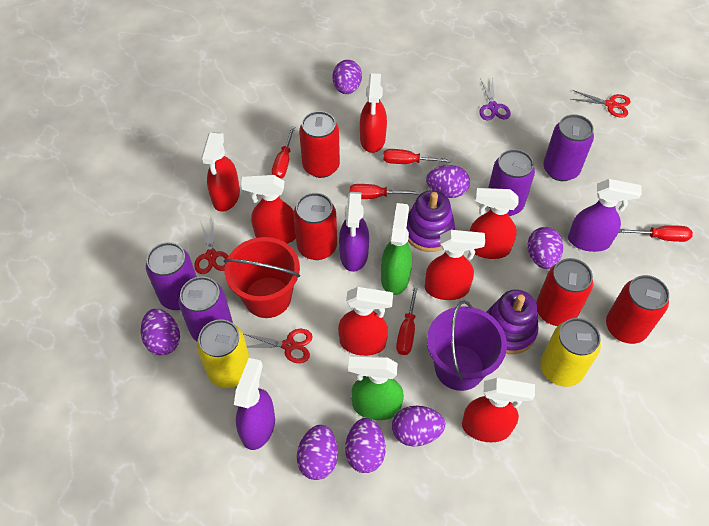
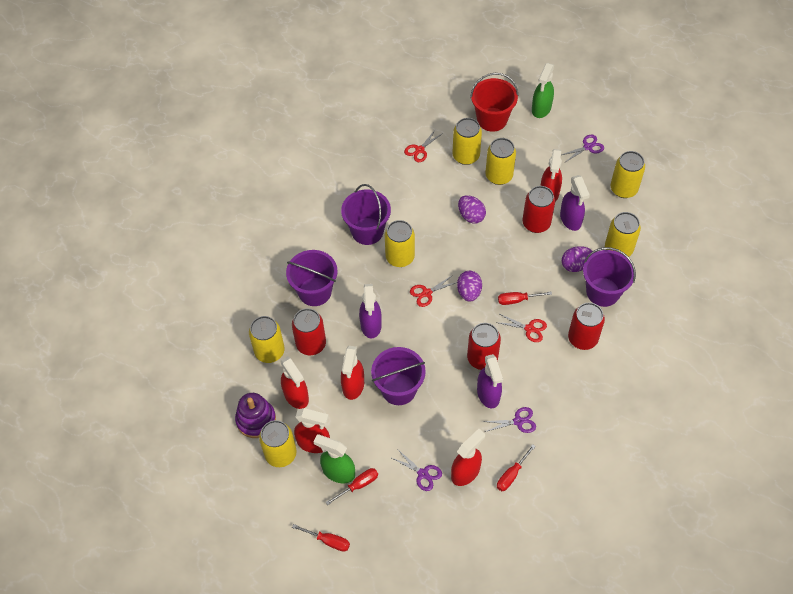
purple bucket: 1 -> 4
purple can: 4 -> 0
purple egg: 7 -> 3
purple scissors: 1 -> 3
purple stacking toy: 2 -> 1
red screwdriver: 5 -> 4
red spray bottle: 7 -> 5
yellow can: 2 -> 7

